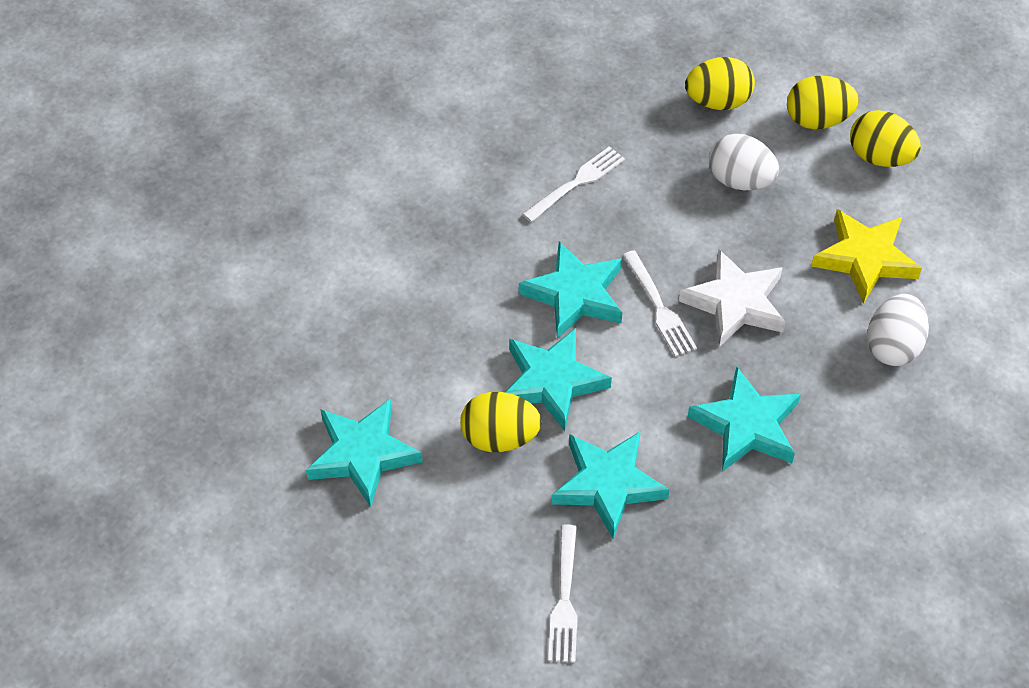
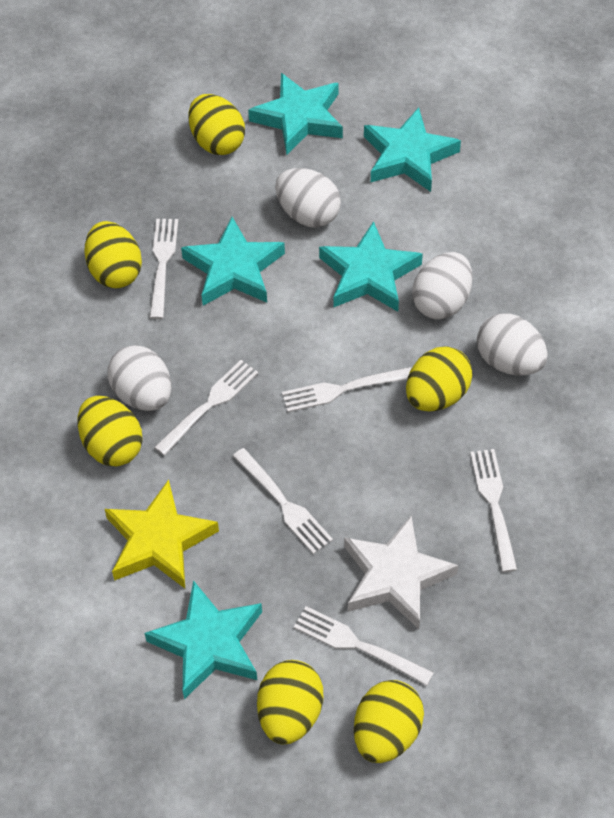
white egg: 2 -> 4
white fork: 3 -> 6
yellow egg: 4 -> 6

